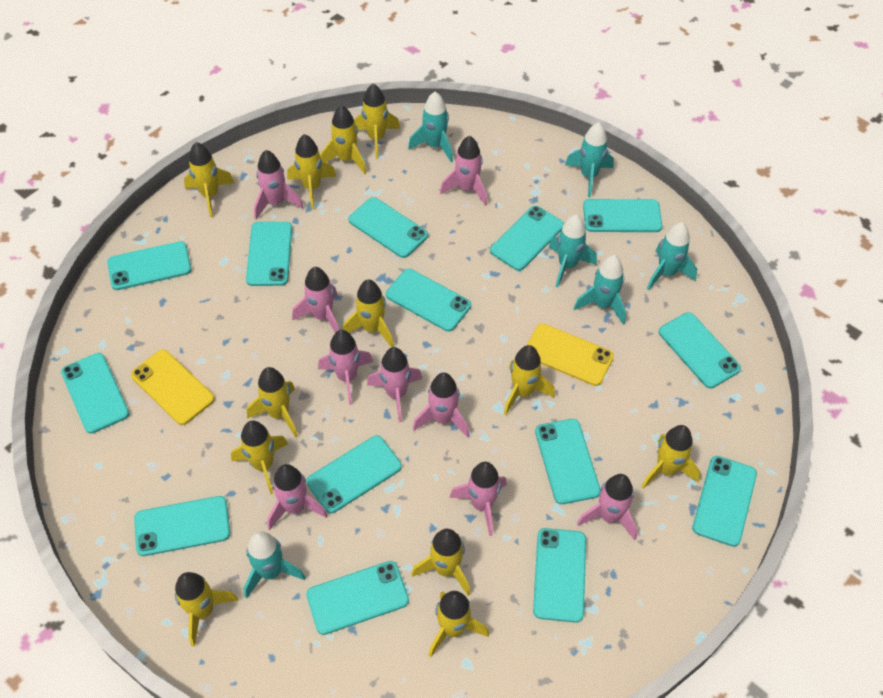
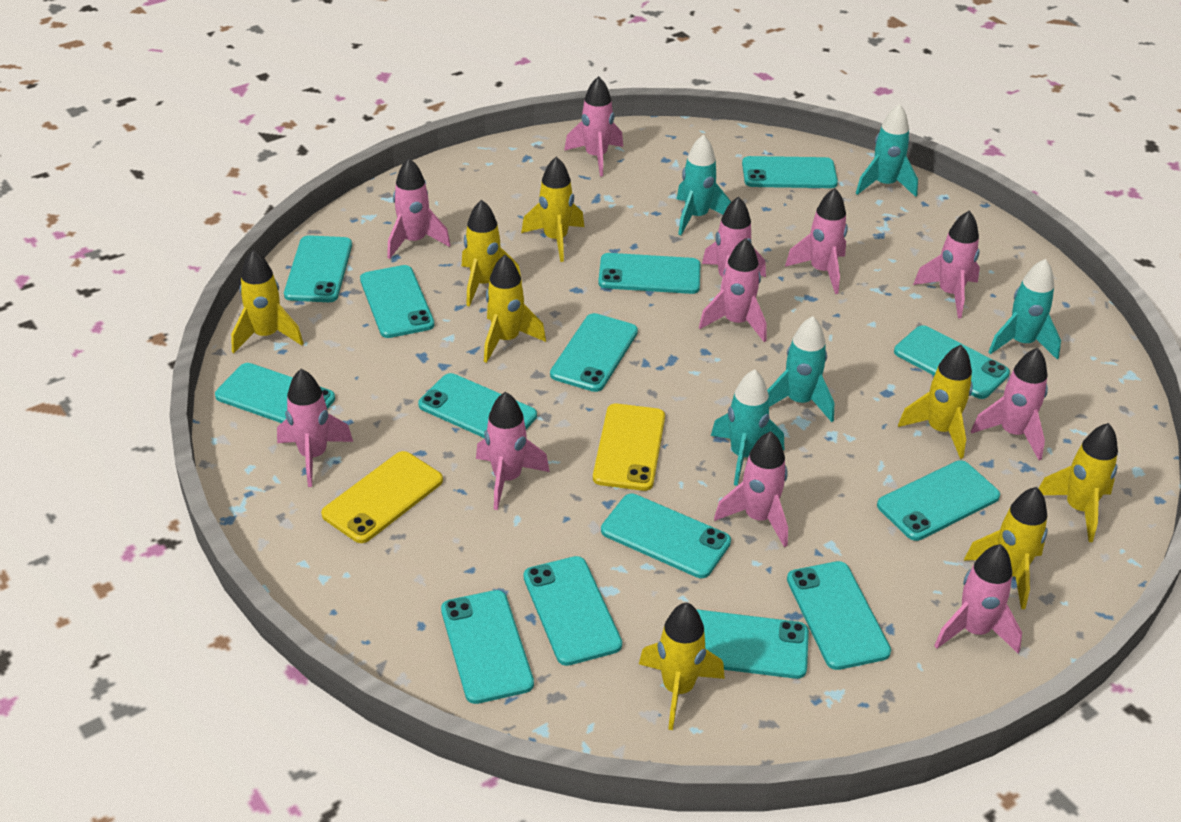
pink rocket: 9 -> 11
turquoise rocket: 6 -> 5
yellow rocket: 12 -> 8

